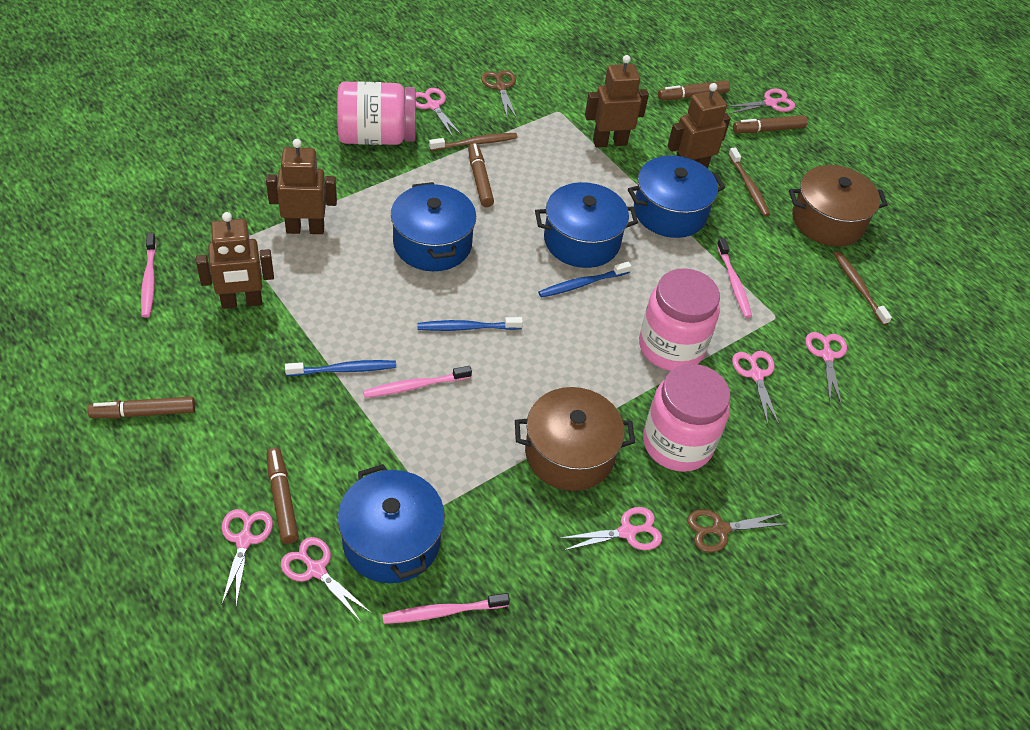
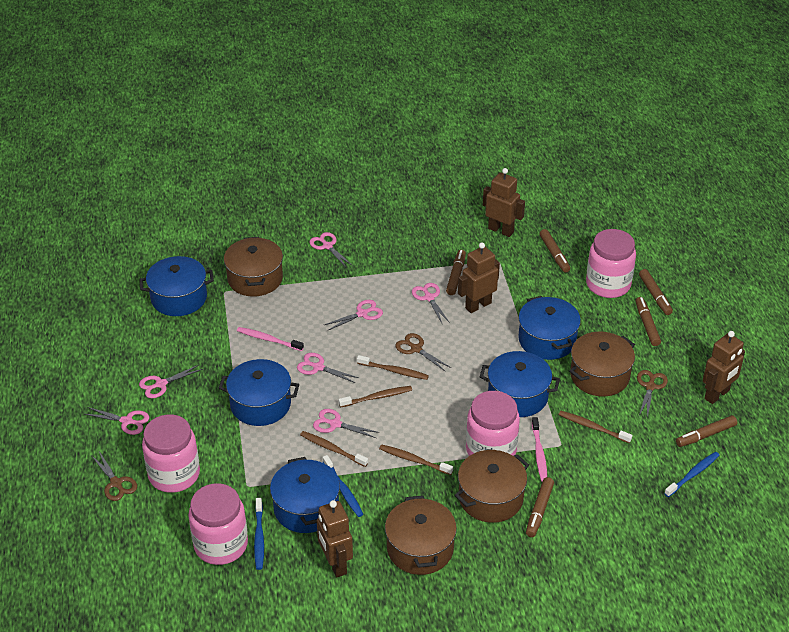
blue pot: 4 -> 5
brown marker: 5 -> 6
brown pot: 2 -> 4
brown scissors: 2 -> 3
brown toothbrush: 3 -> 5
pink jar: 3 -> 4
pink toothbrush: 4 -> 2

